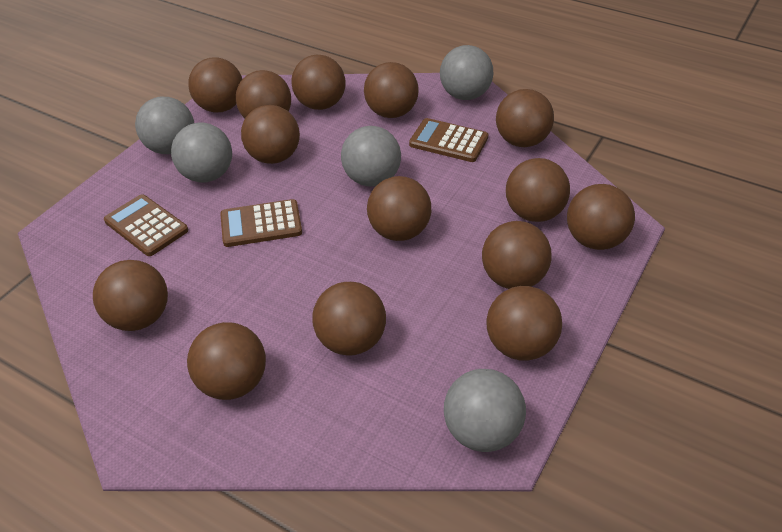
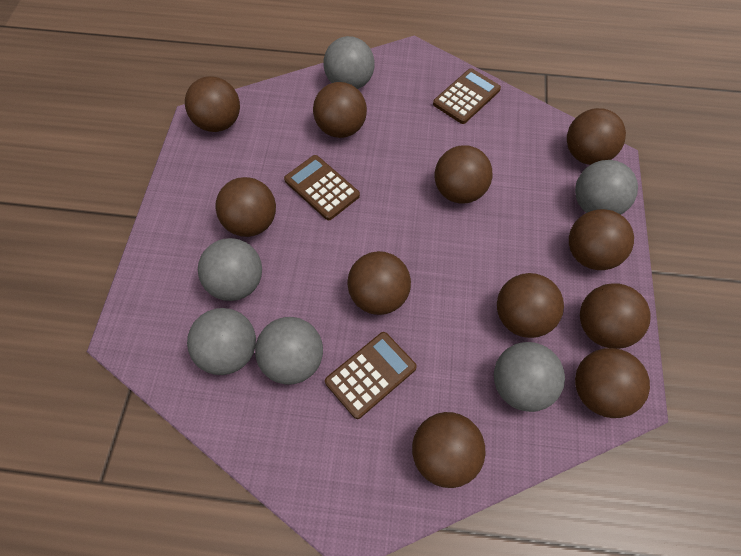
brown ball: 14 -> 11
grey ball: 5 -> 6

